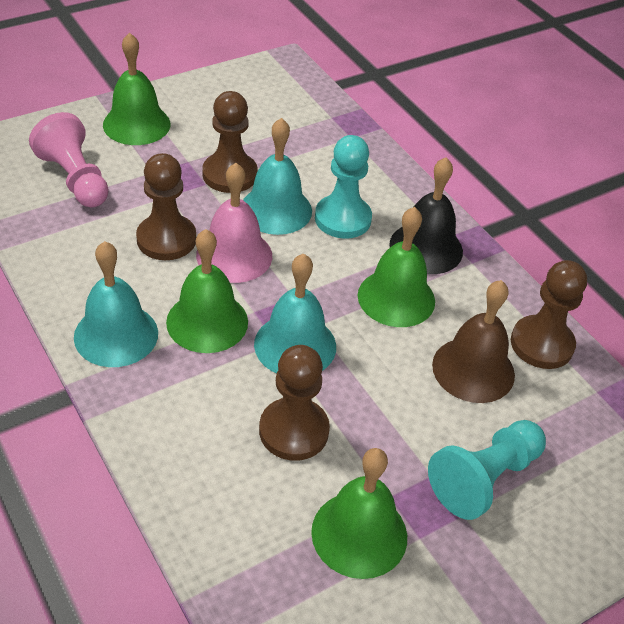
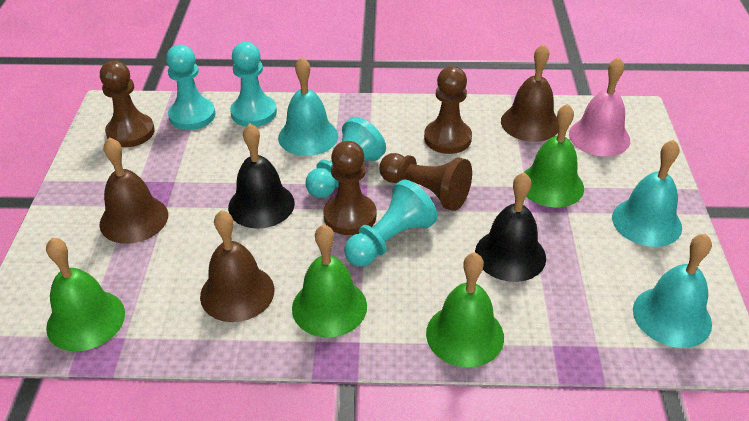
black bell: 1 -> 2
brown bell: 1 -> 3
pink pawn: 1 -> 0
turquoise pawn: 2 -> 4

